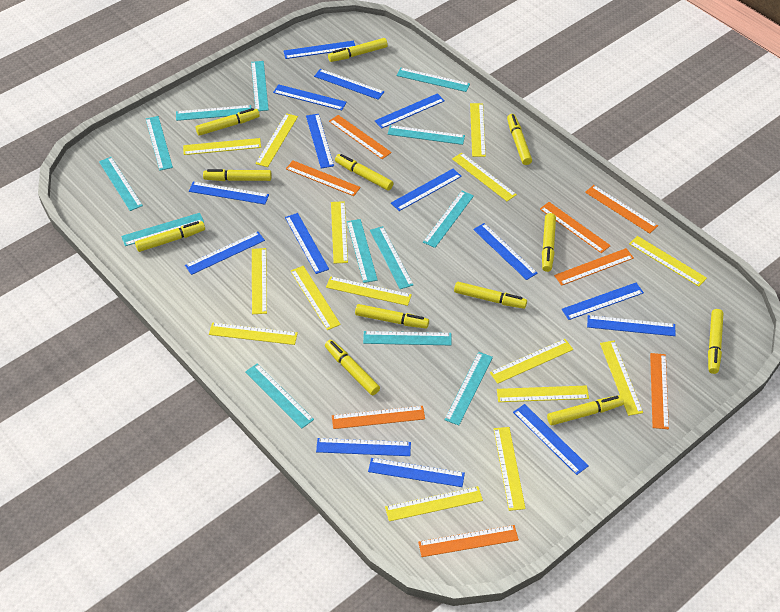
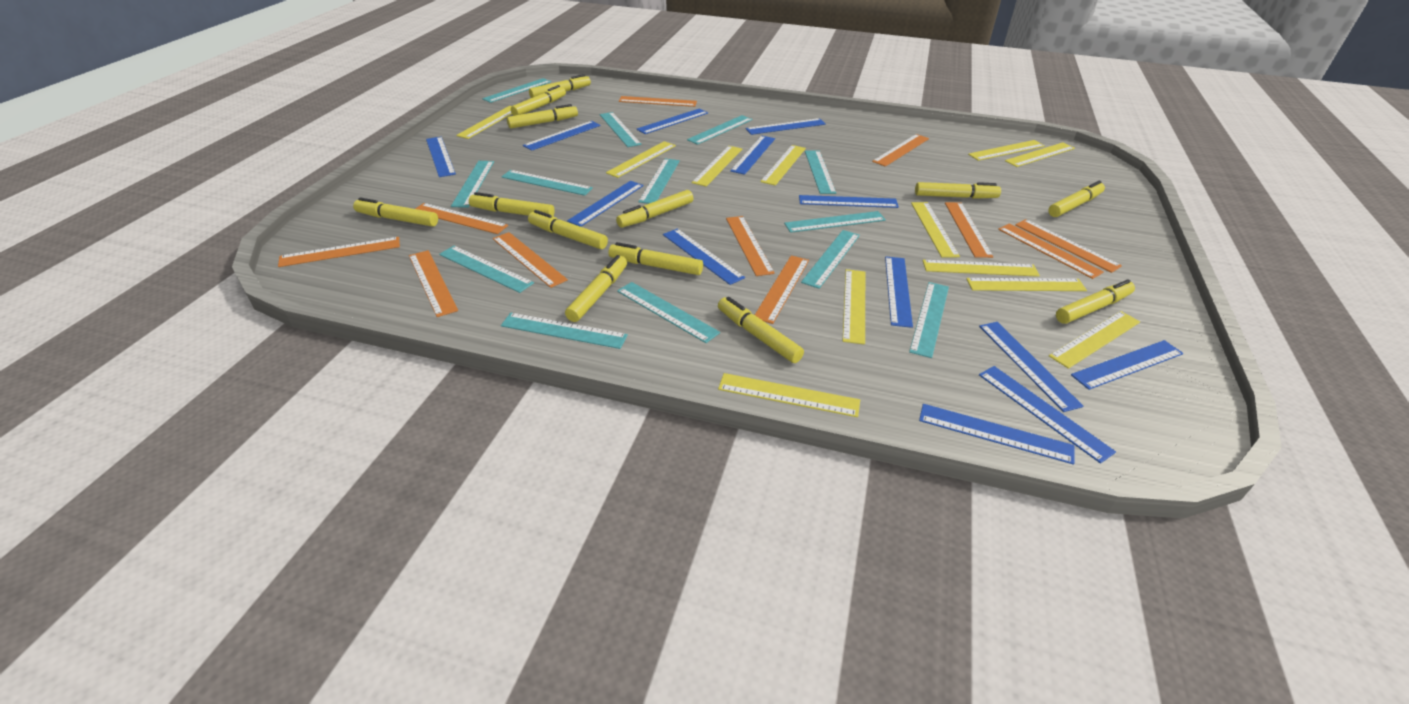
blue ruler: 15 -> 13
orange ruler: 8 -> 11
yellow marker: 12 -> 13
yellow ruler: 15 -> 12

